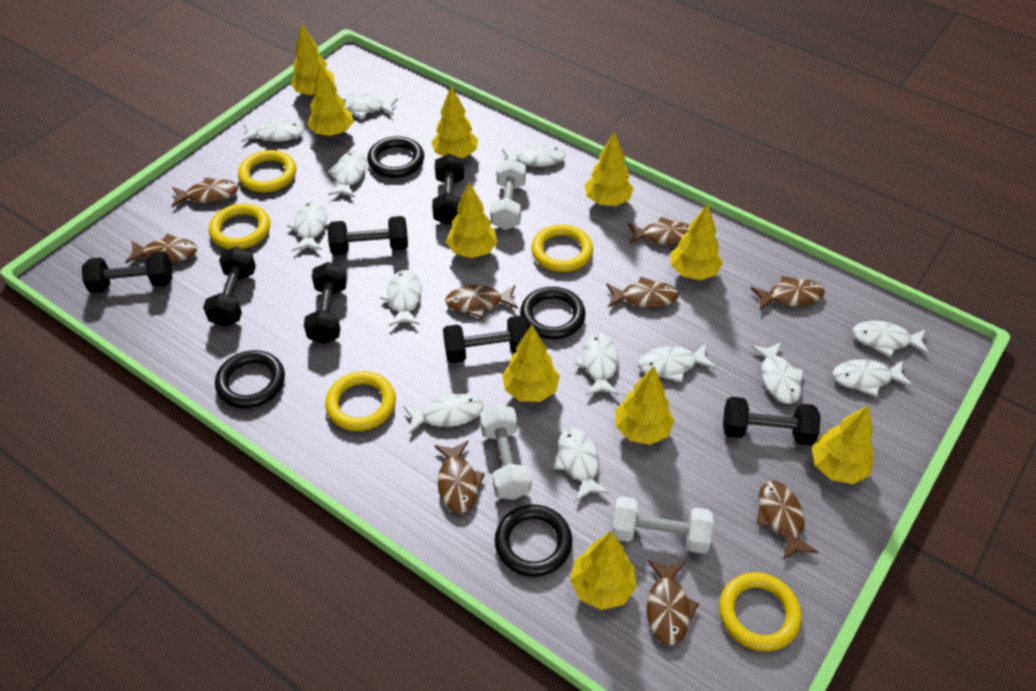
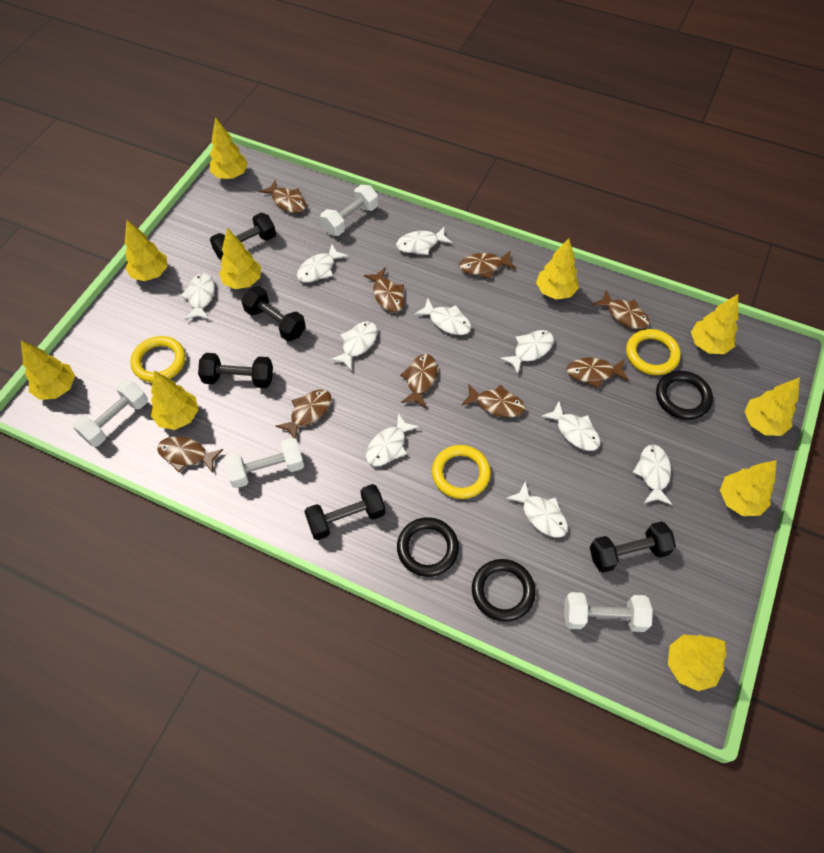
black dumbbell: 7 -> 5
black ring: 4 -> 3
white dumbbell: 3 -> 4
white fish: 13 -> 10
yellow ring: 5 -> 3

